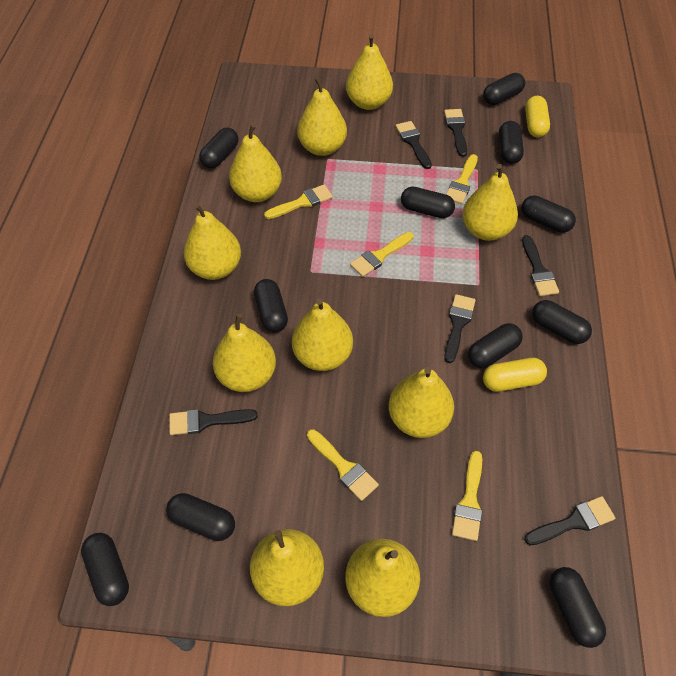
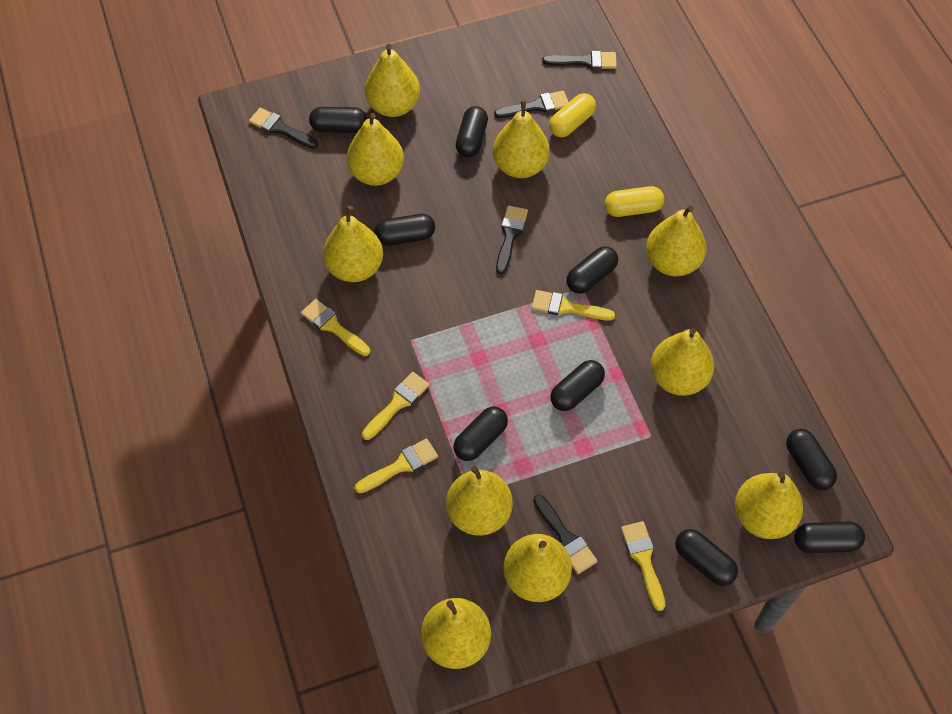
black brush: 6 -> 5
black capsule: 11 -> 9

